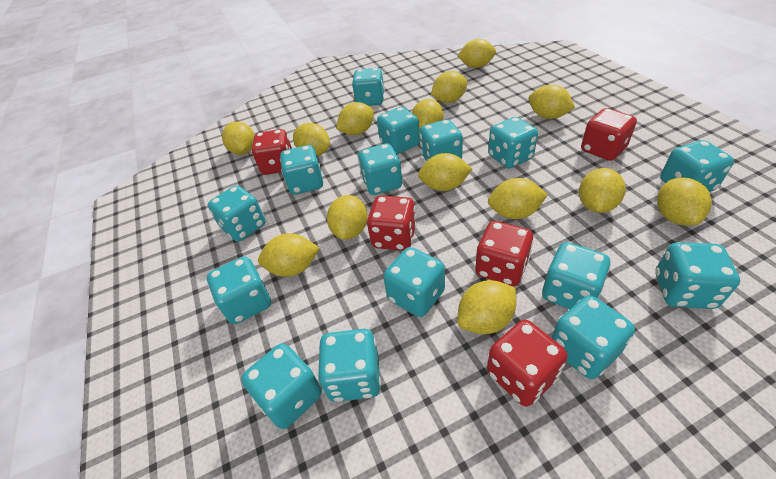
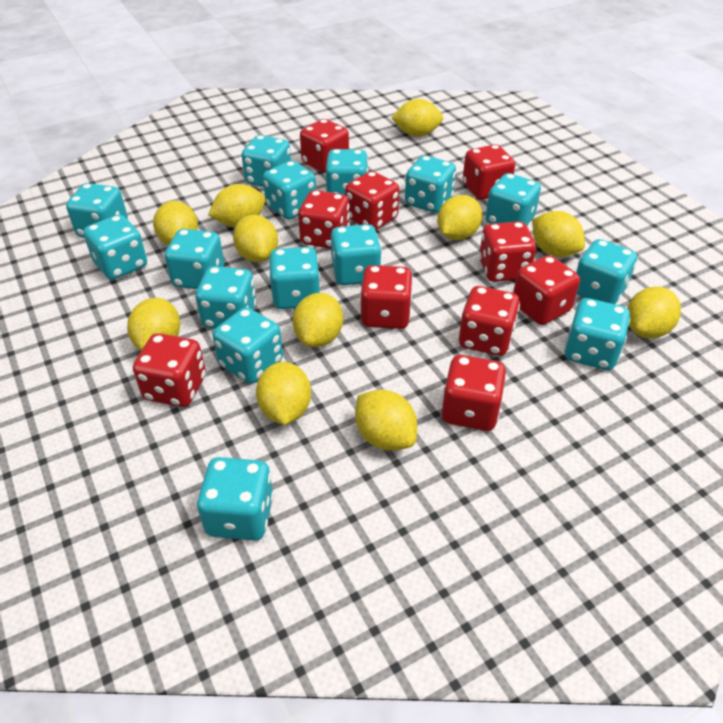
red dice: 5 -> 10
yellow lemon: 14 -> 11

